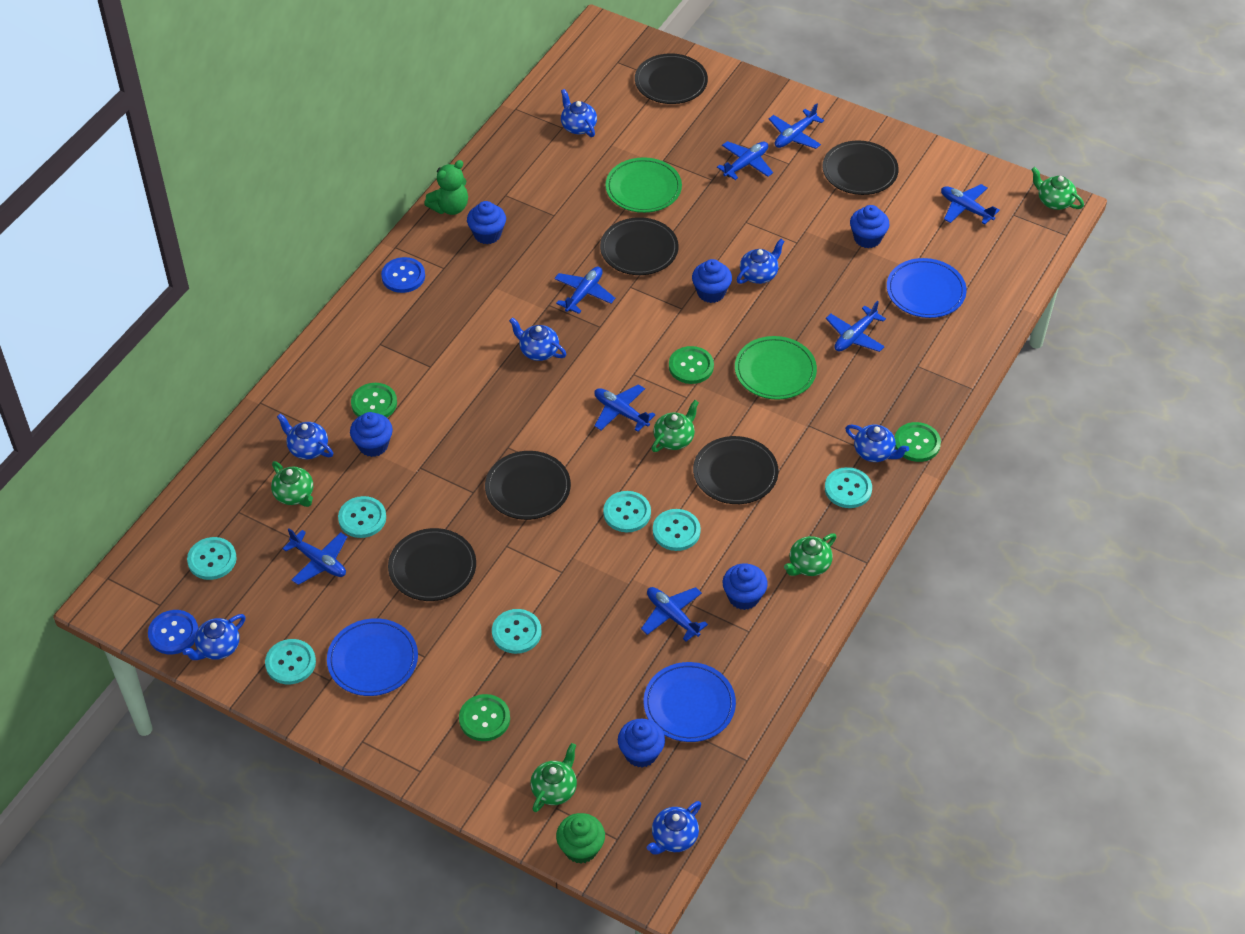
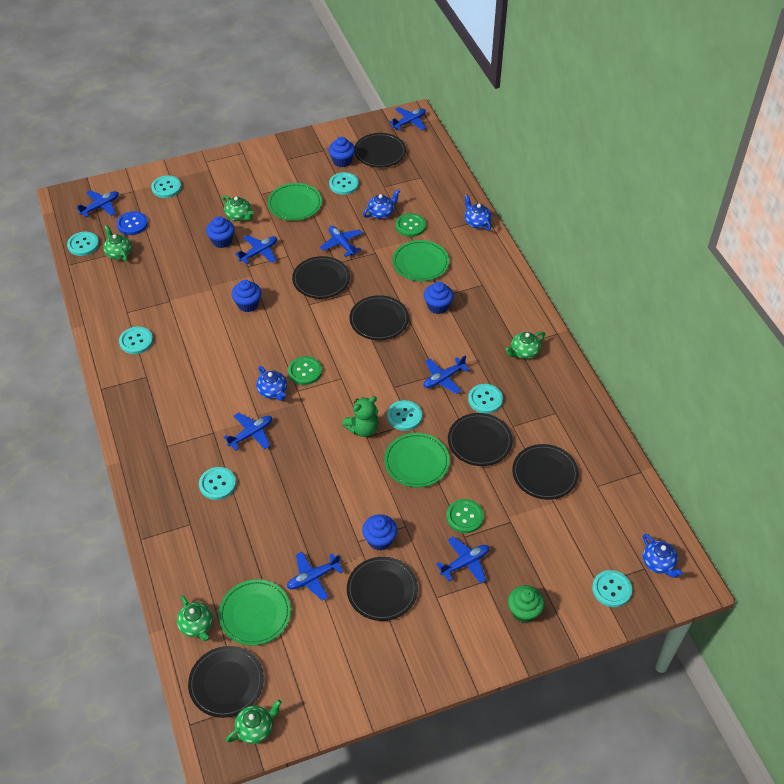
black plate: 6 -> 7
blue button: 2 -> 1
blue cupcake: 6 -> 5
blue plate: 3 -> 0
blue teapot: 7 -> 4
green button: 4 -> 3
green plate: 2 -> 4
turquoise button: 7 -> 8

